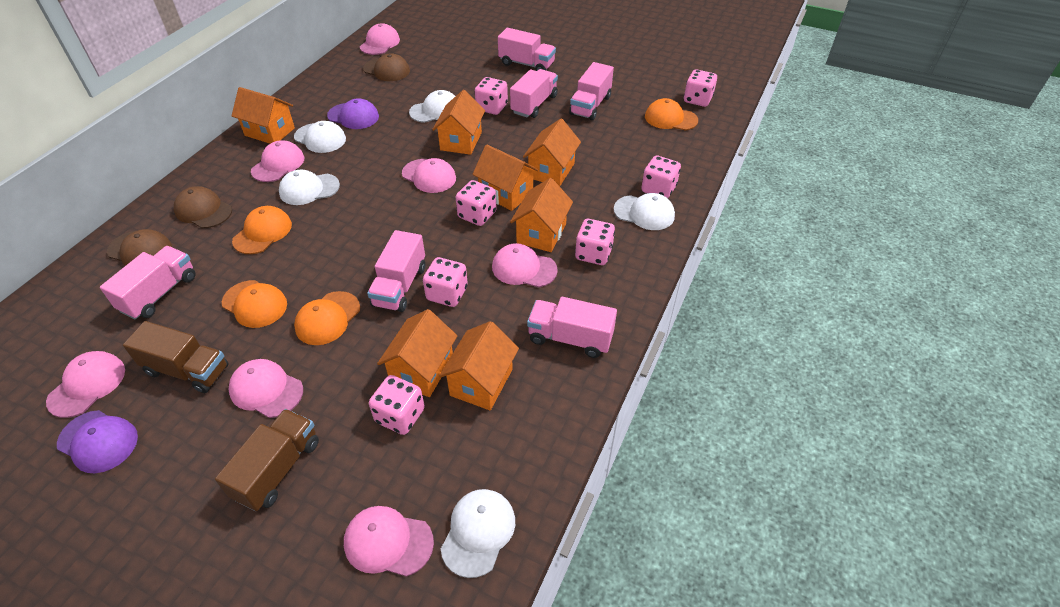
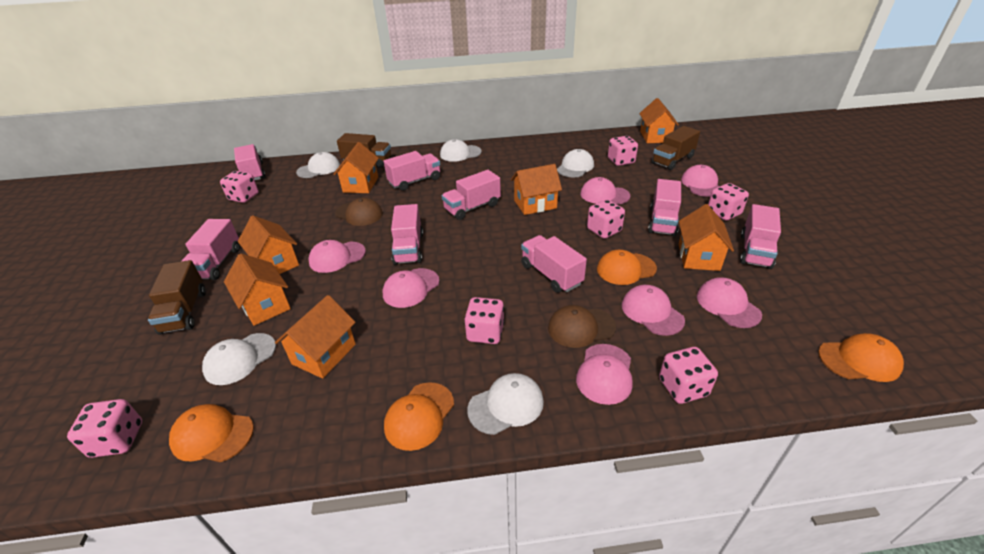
brown cap: 3 -> 2
brown truck: 2 -> 3
pink truck: 6 -> 8
purple cap: 2 -> 0

